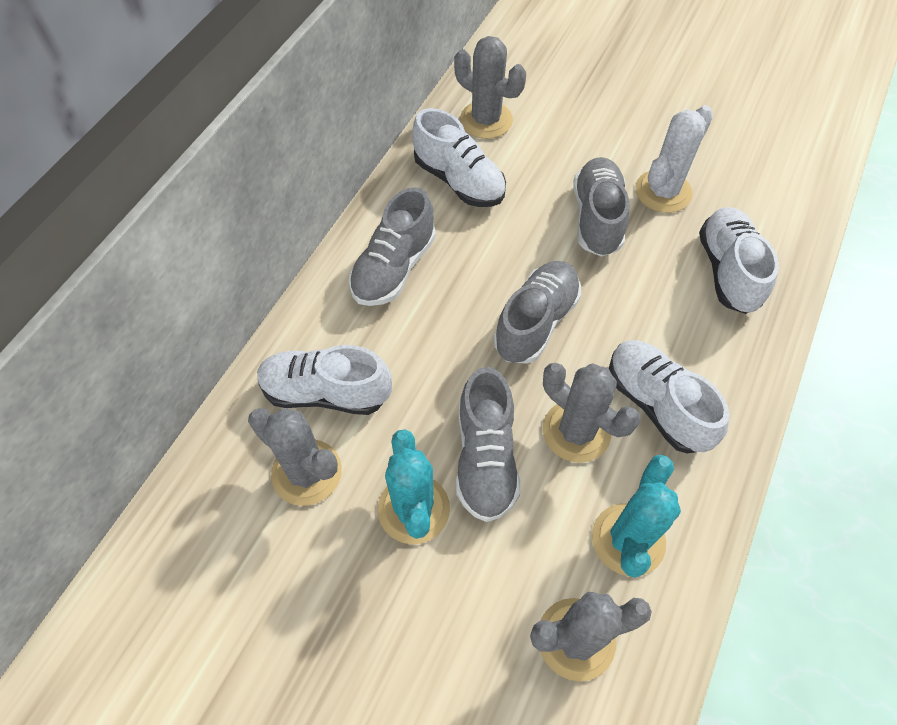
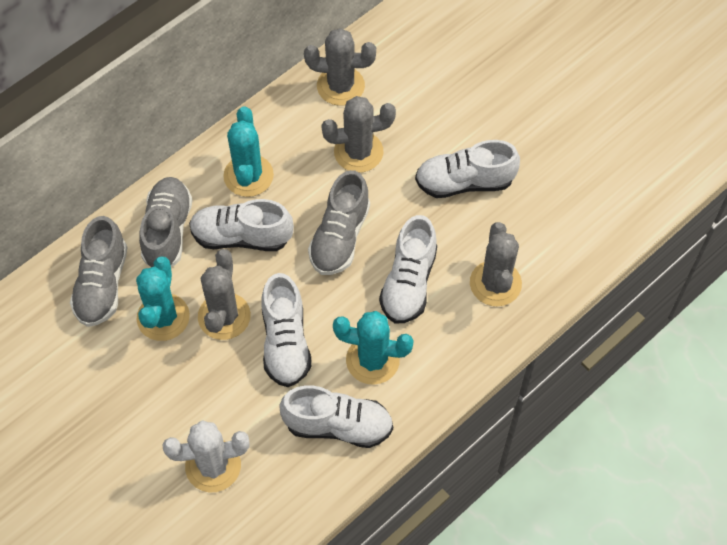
grey shoe: 4 -> 3
turquoise cactus: 2 -> 3
white shoe: 4 -> 5

